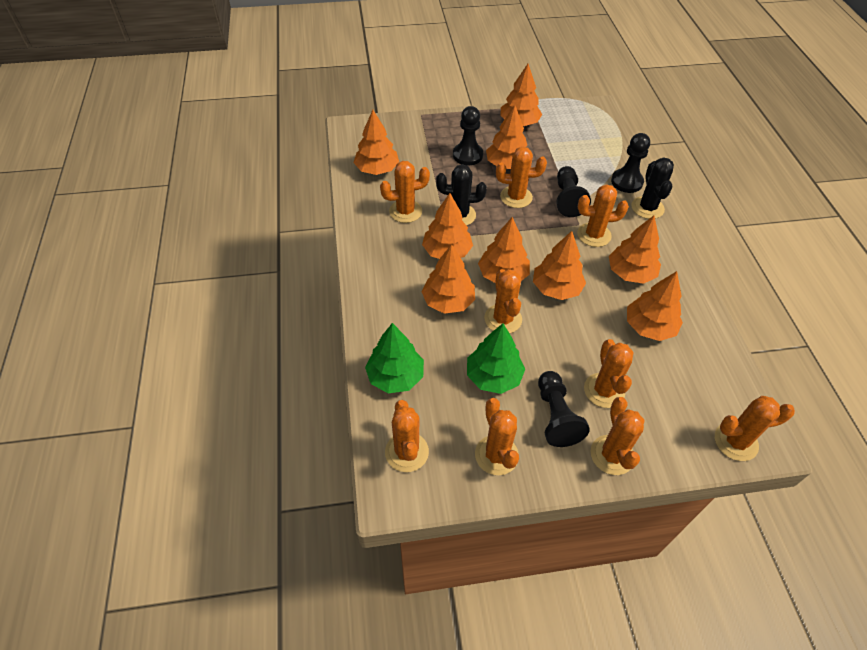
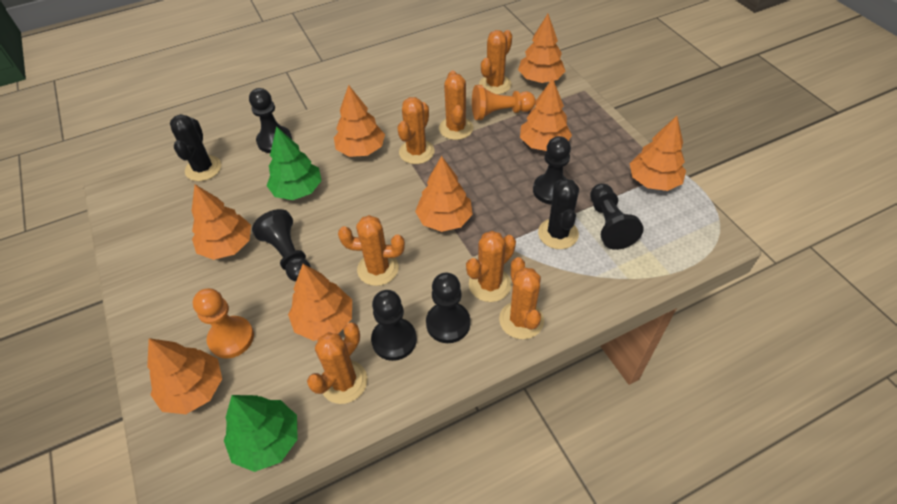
black pawn: 4 -> 6
orange cactus: 9 -> 7
orange pawn: 0 -> 2
orange tree: 9 -> 8

